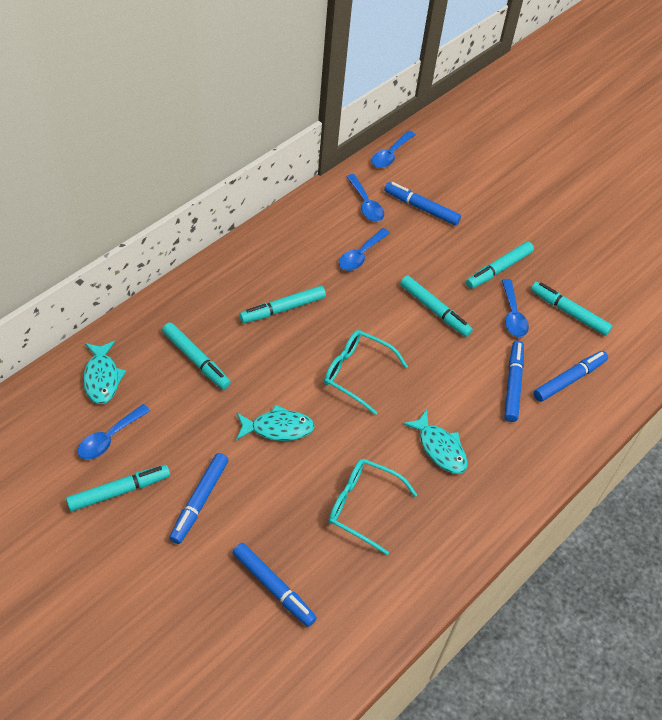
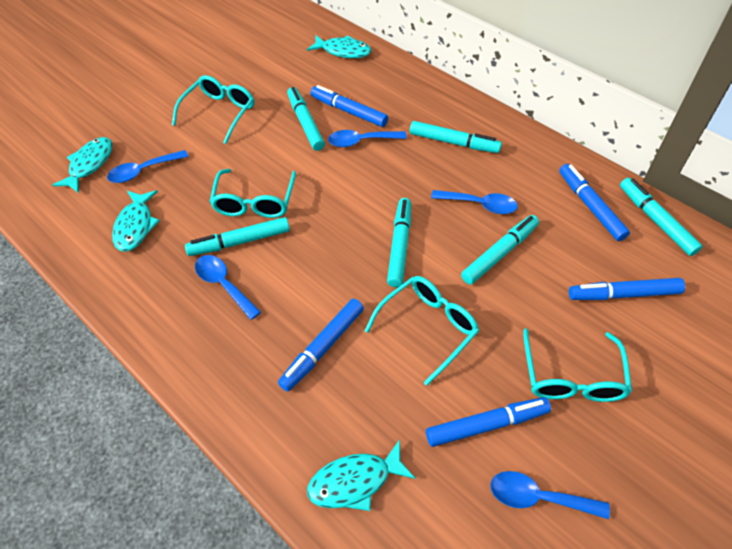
turquoise fish: 3 -> 4
turquoise glasses: 2 -> 4

